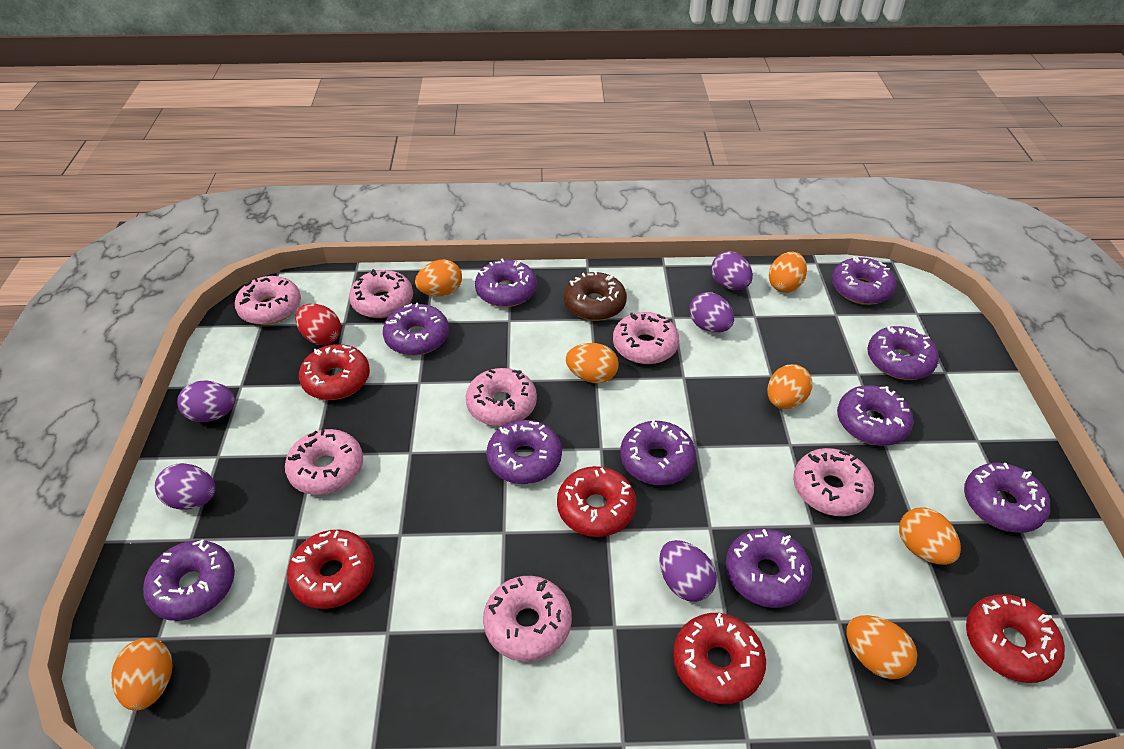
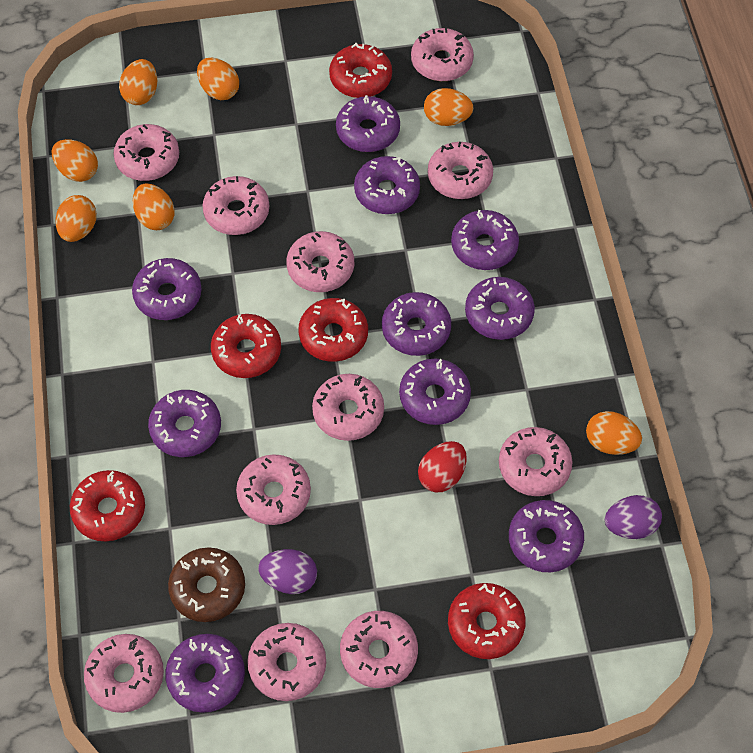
pink donut: 7 -> 11
purple egg: 5 -> 2

